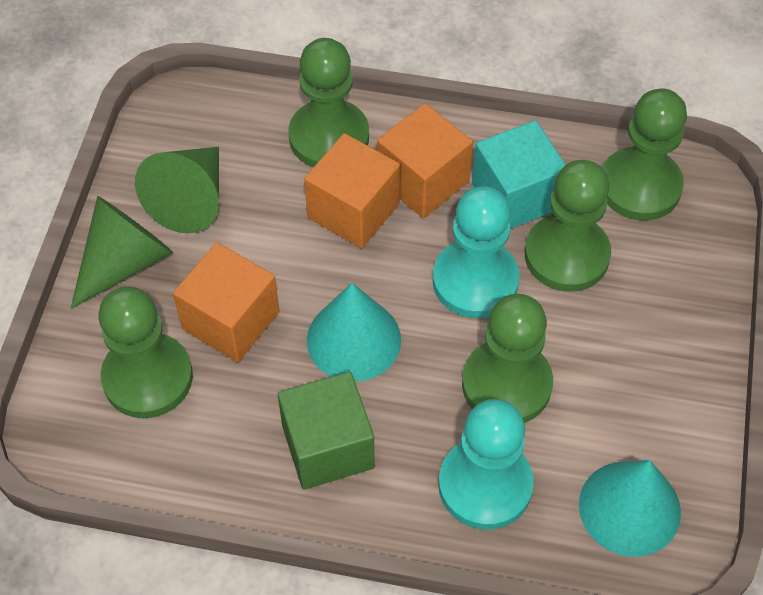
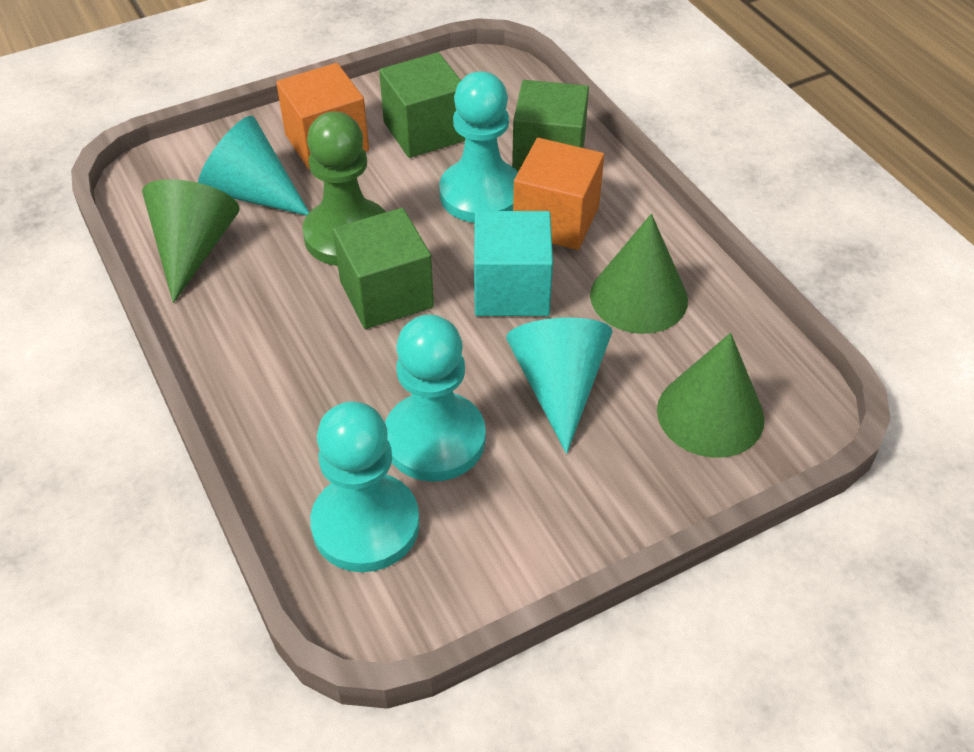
green cone: 2 -> 3
green cube: 1 -> 3
green pawn: 5 -> 1
orange cube: 3 -> 2
turquoise pawn: 2 -> 3

